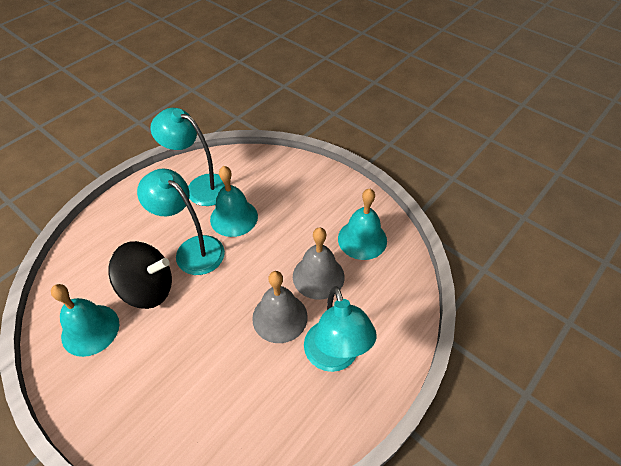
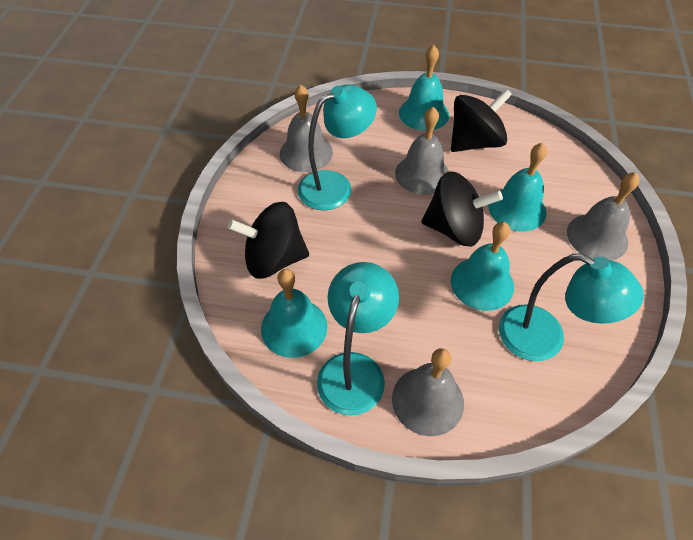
black spinning top: 1 -> 3
grey bell: 2 -> 4
turquoise bell: 3 -> 4

